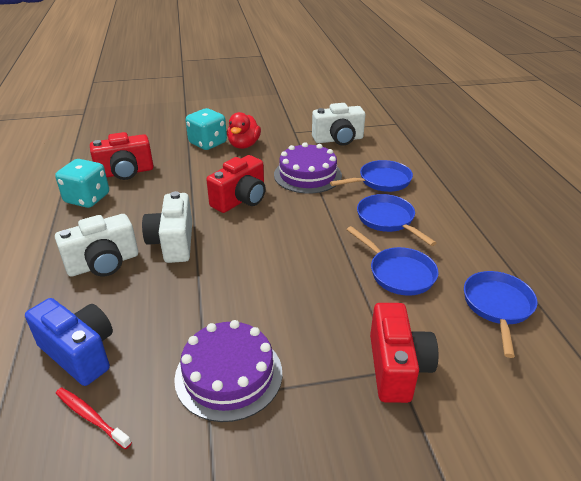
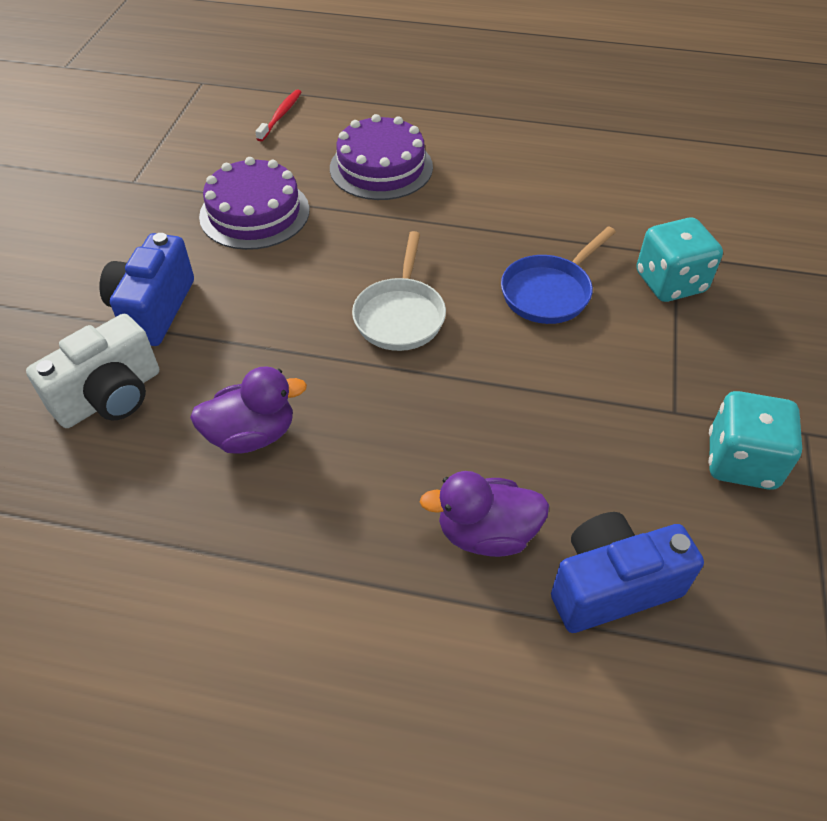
blue camera: 1 -> 2
blue pan: 4 -> 1
purple duck: 0 -> 2
red camera: 3 -> 0
red duck: 1 -> 0
white camera: 3 -> 1
white pan: 0 -> 1

